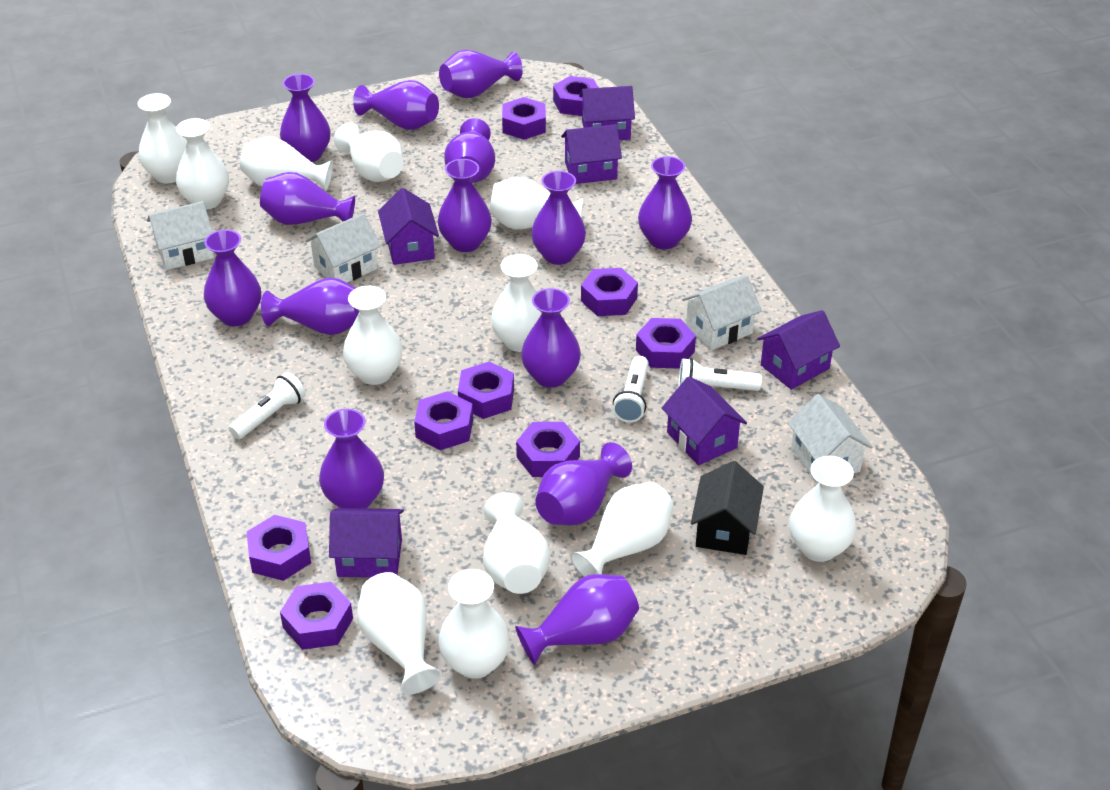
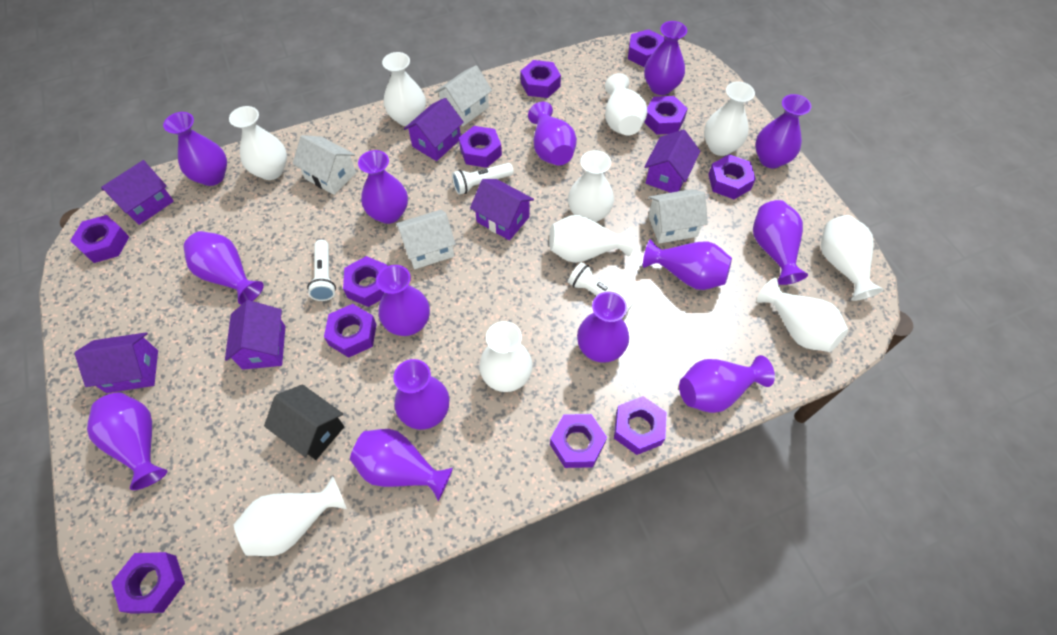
purple nut: 9 -> 11
white vase: 12 -> 10

